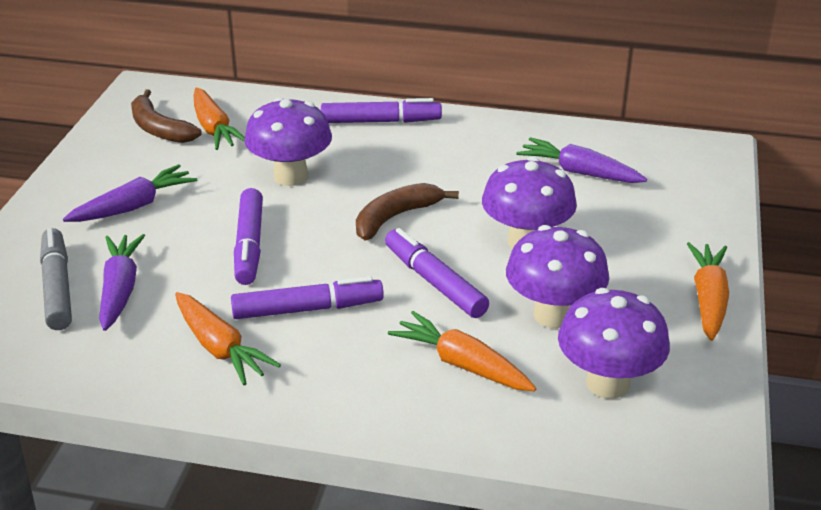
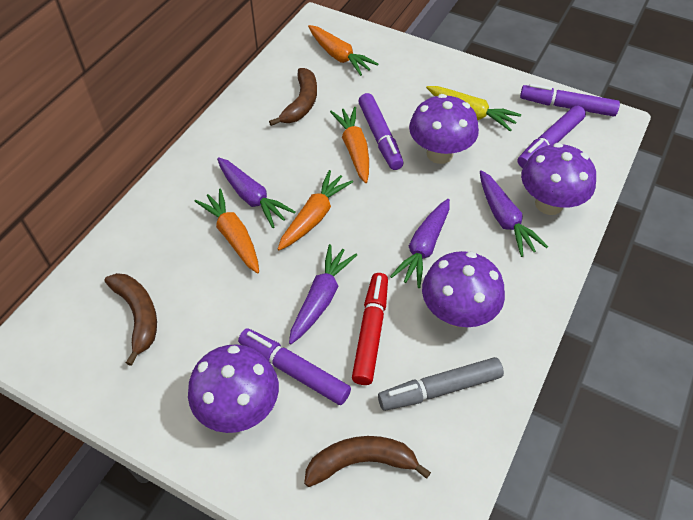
brown banana: 2 -> 3
purple carrot: 3 -> 4
red marker: 0 -> 1
yellow carrot: 0 -> 1

